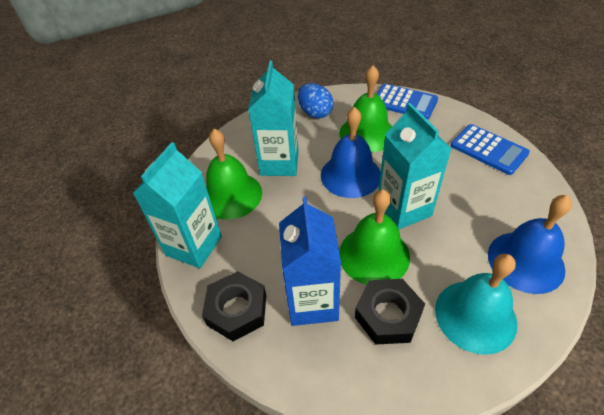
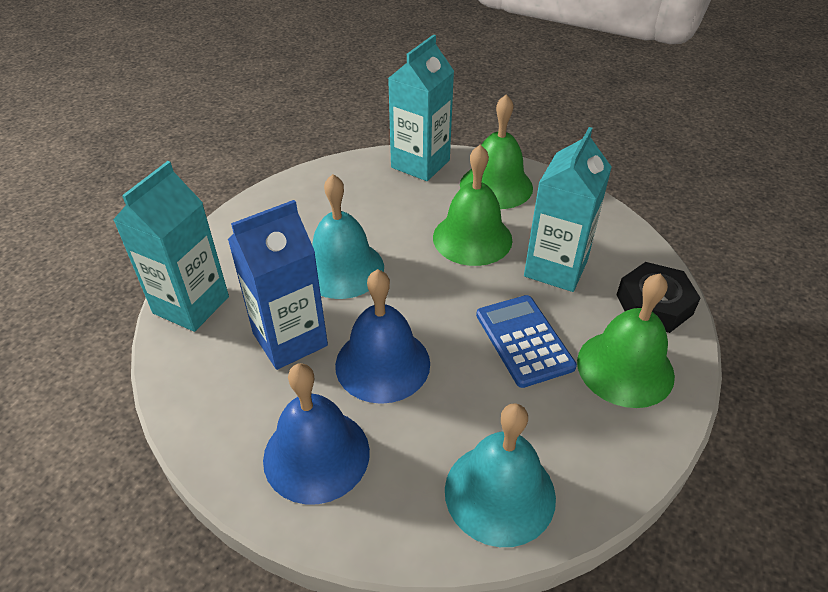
black nut: 2 -> 1
blue calculator: 2 -> 1
blue egg: 1 -> 0
turquoise bell: 1 -> 2

